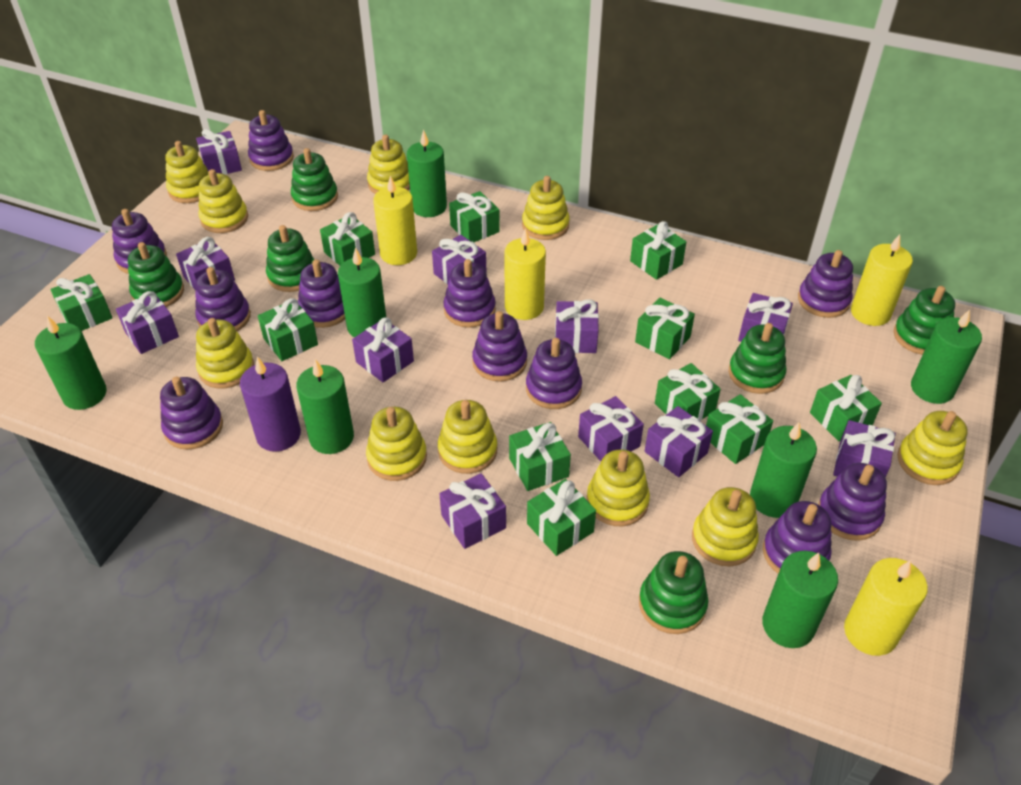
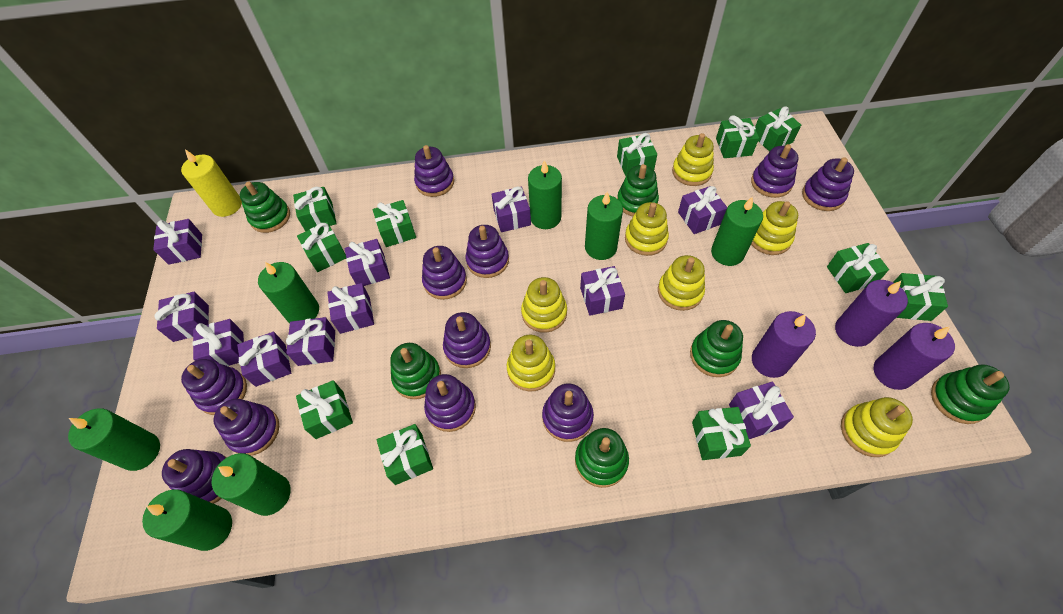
purple candle: 1 -> 3
yellow candle: 4 -> 1
yellow stacking toy: 10 -> 7

